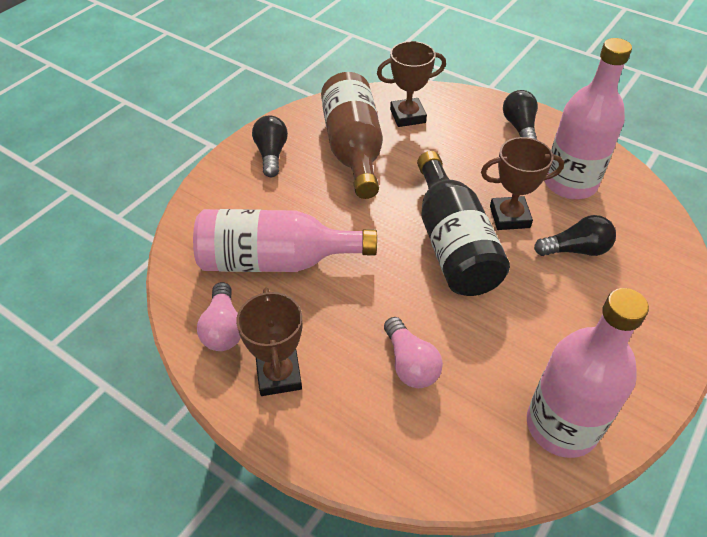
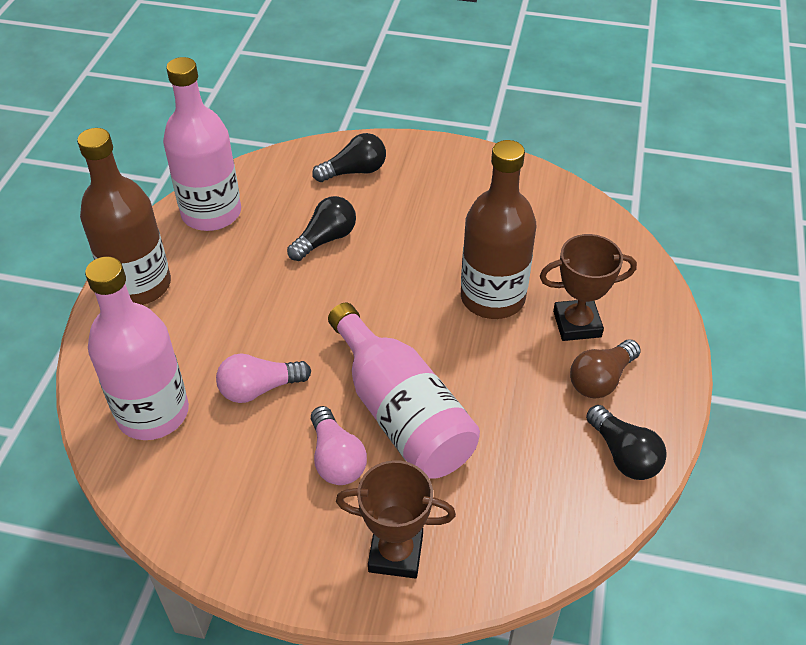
black bottle: 1 -> 0
brown bottle: 1 -> 2
brown light bulb: 0 -> 1
brown trophy: 3 -> 2

